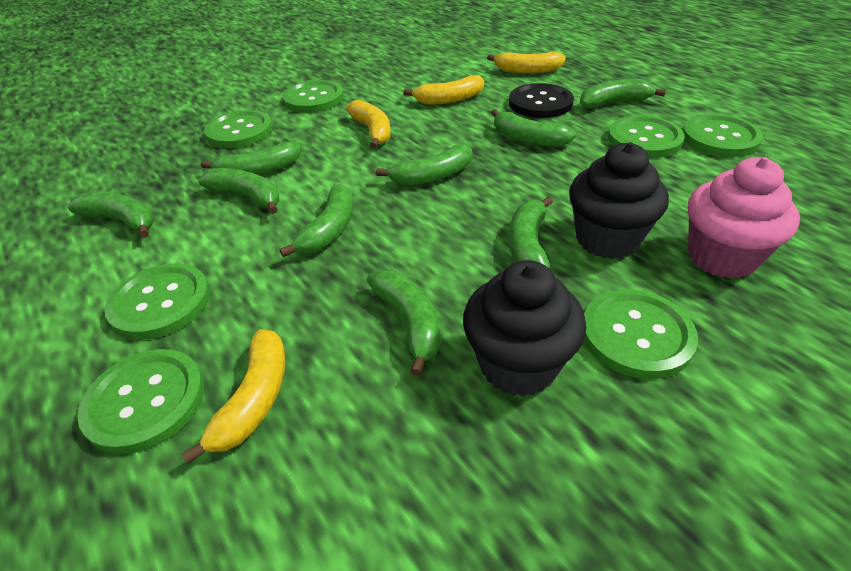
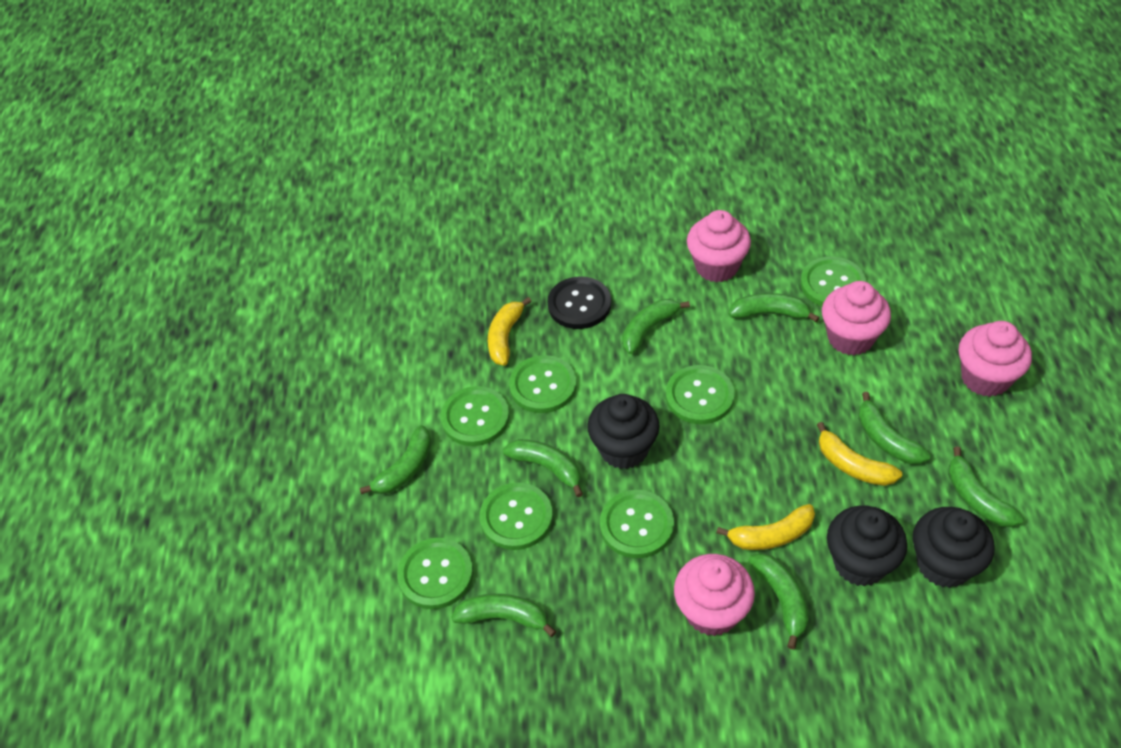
black cupcake: 2 -> 3
green banana: 9 -> 8
pink cupcake: 1 -> 4
yellow banana: 4 -> 3

